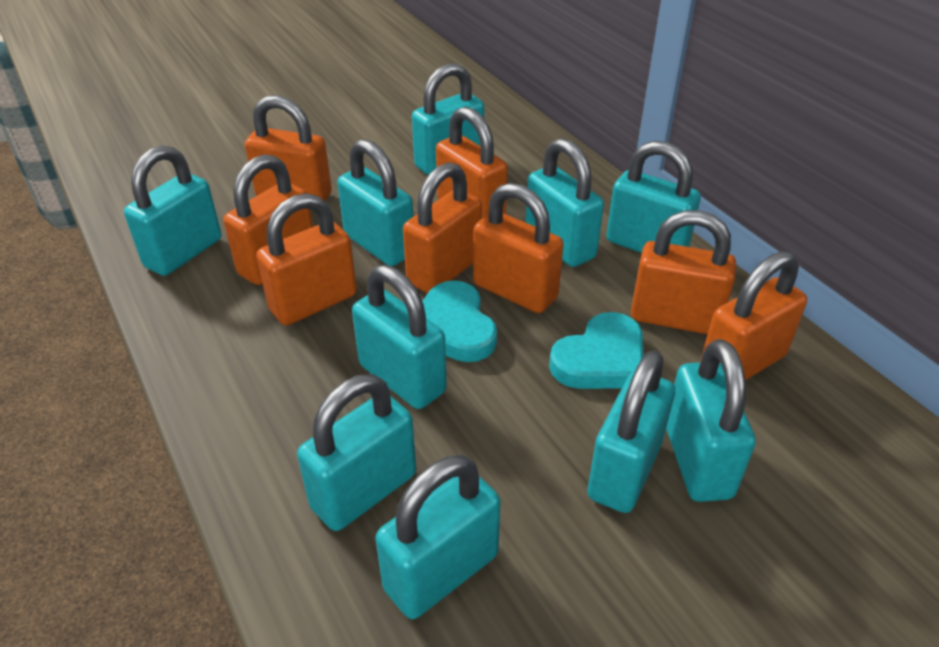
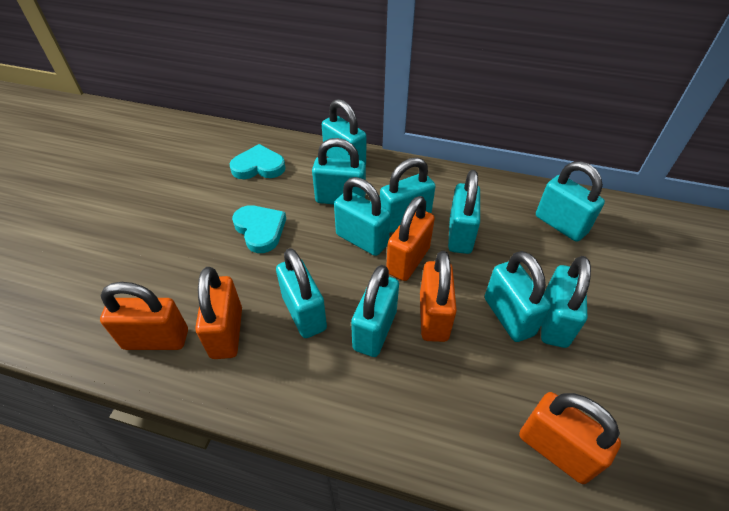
orange padlock: 8 -> 5

